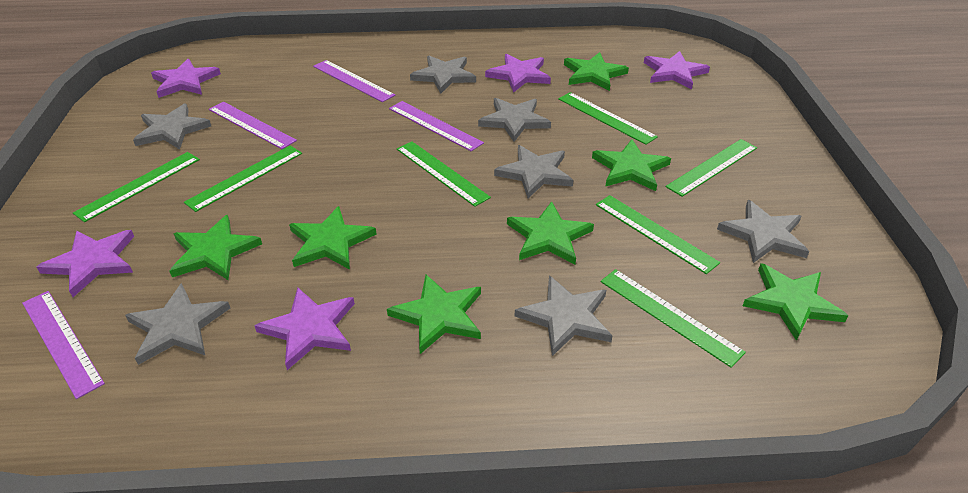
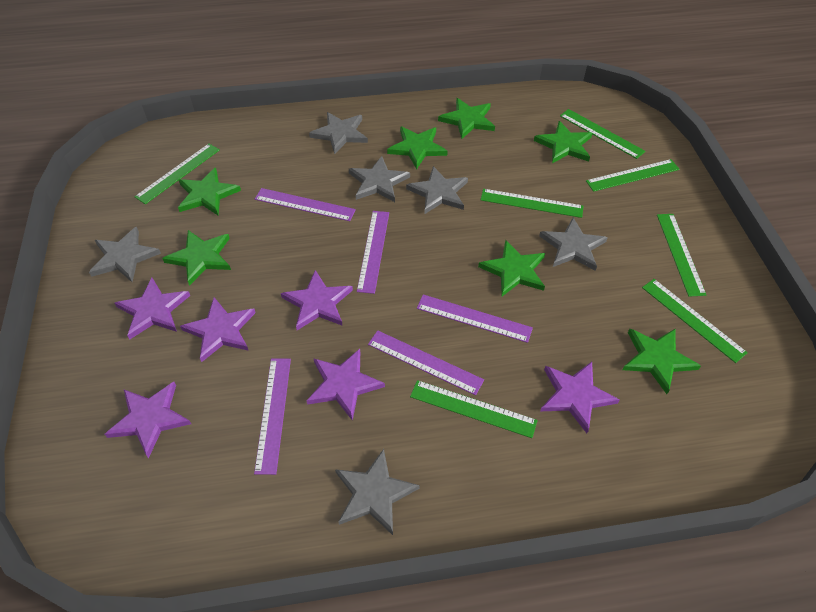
grey star: 7 -> 6
purple ruler: 4 -> 5
purple star: 5 -> 6

